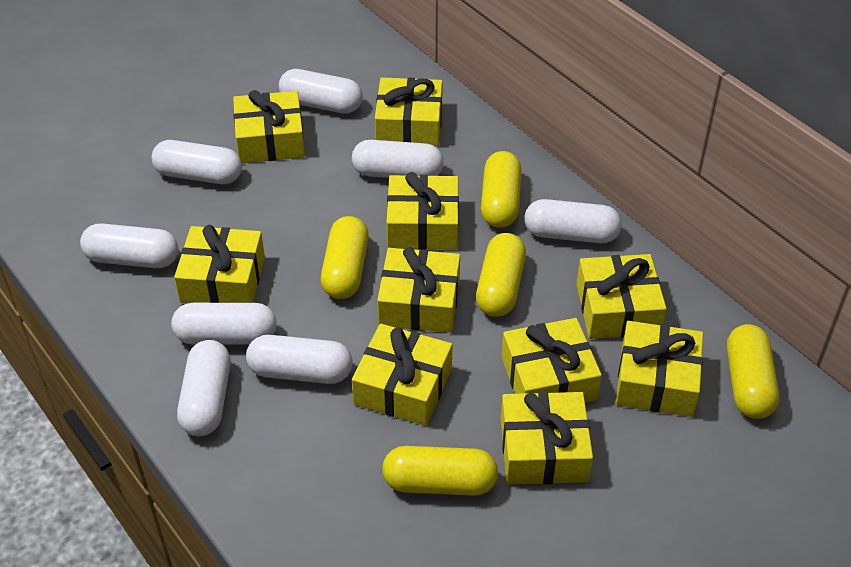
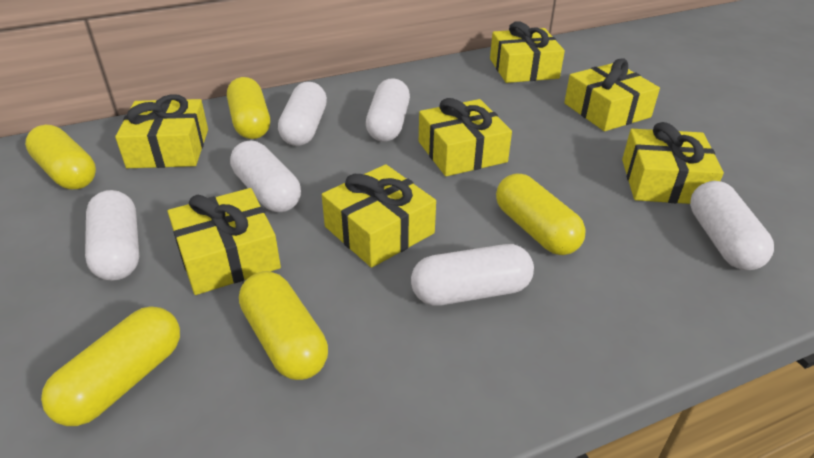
white capsule: 8 -> 6
yellow gift: 10 -> 7

